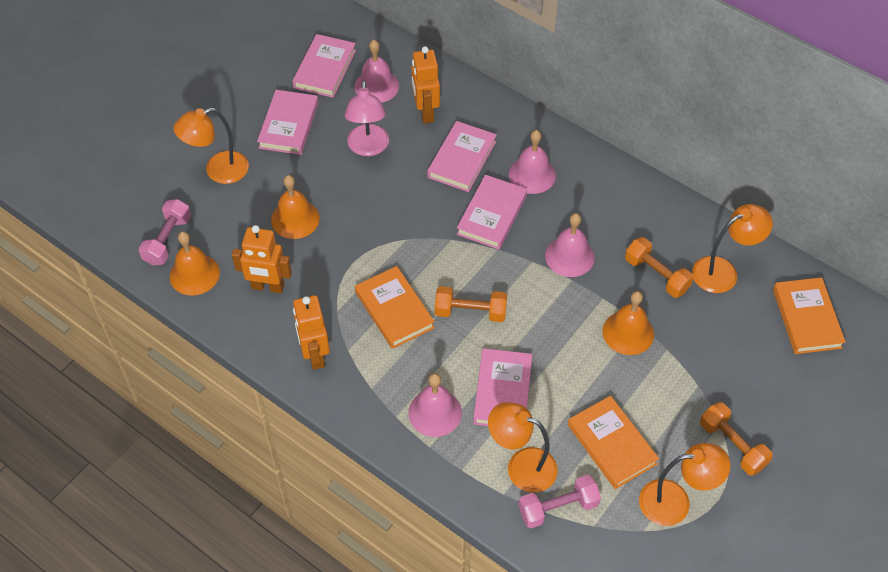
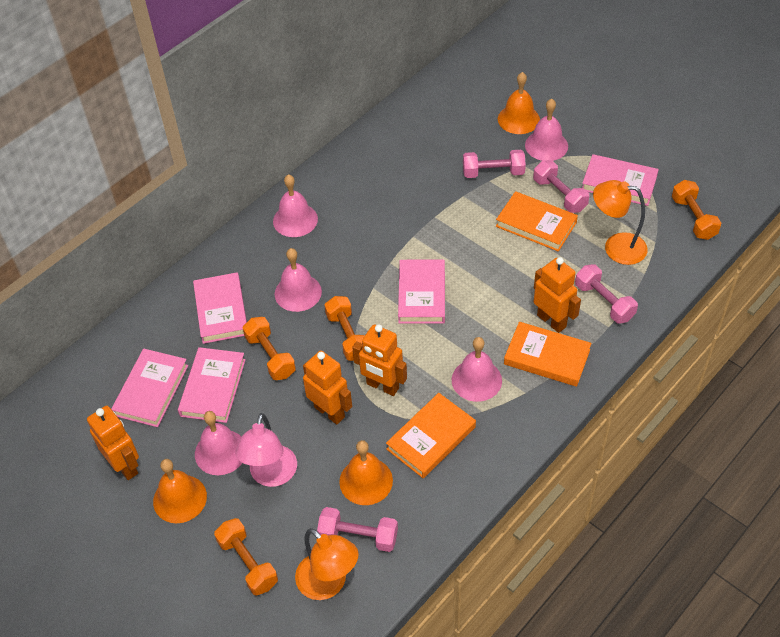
orange dumbbell: 3 -> 4
orange lamp: 4 -> 2
orange robot: 3 -> 4
pink bell: 4 -> 5
pink dumbbell: 2 -> 4

